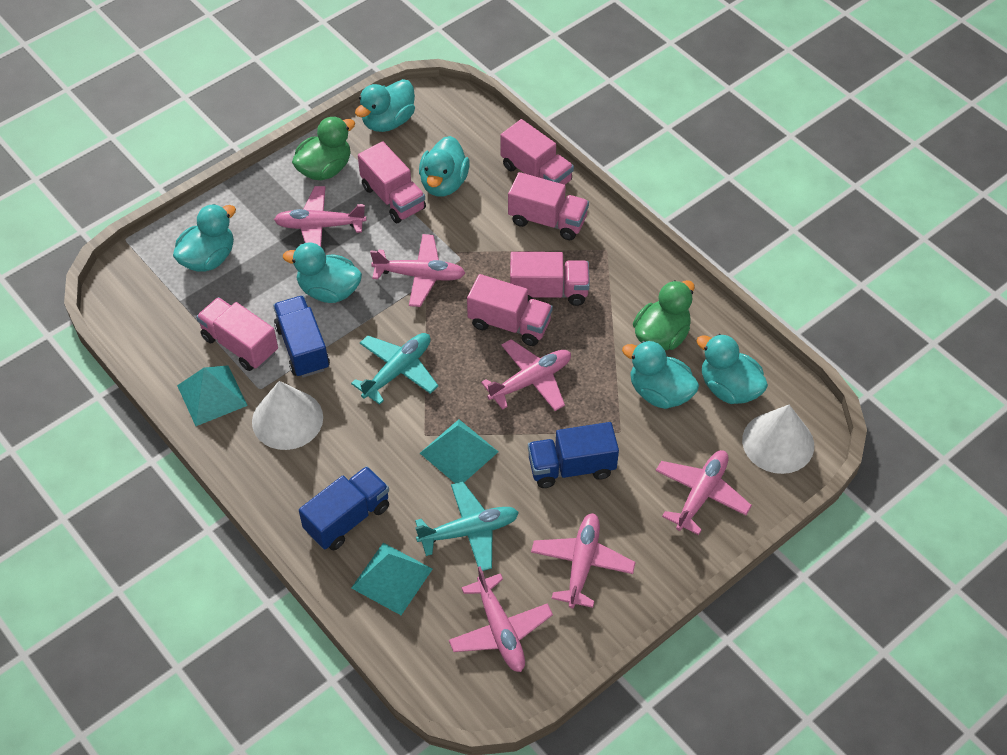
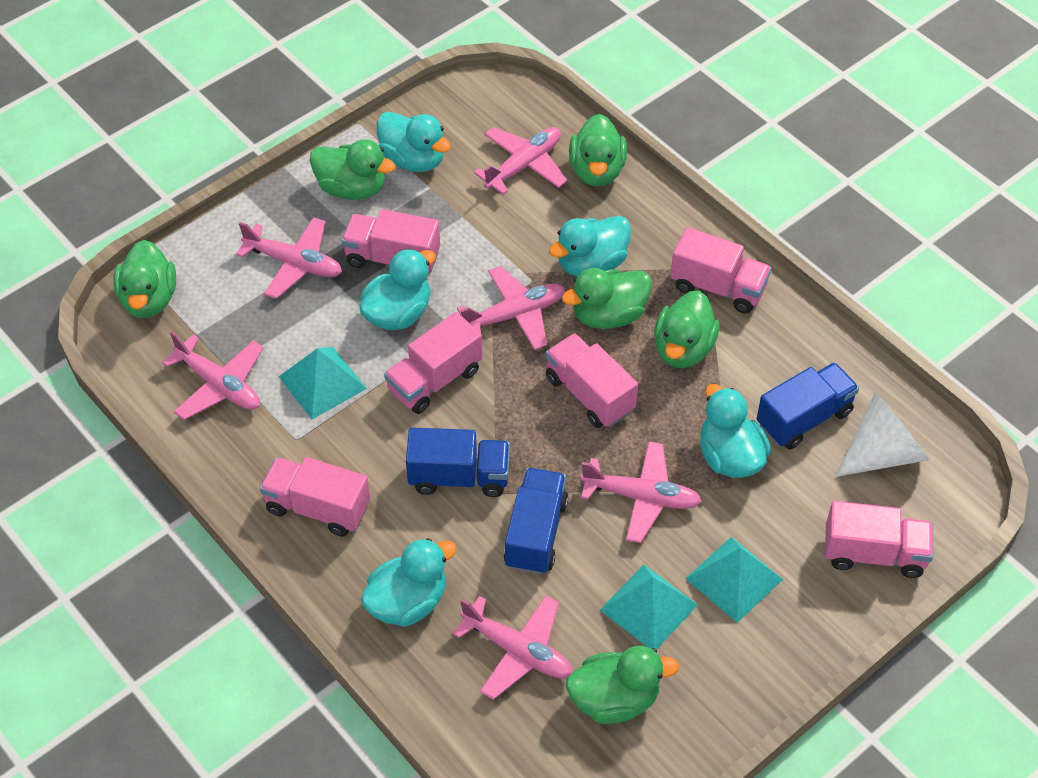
green duck: 2 -> 6
turquoise duck: 6 -> 5
turquoise plane: 2 -> 0
white cone: 2 -> 1

